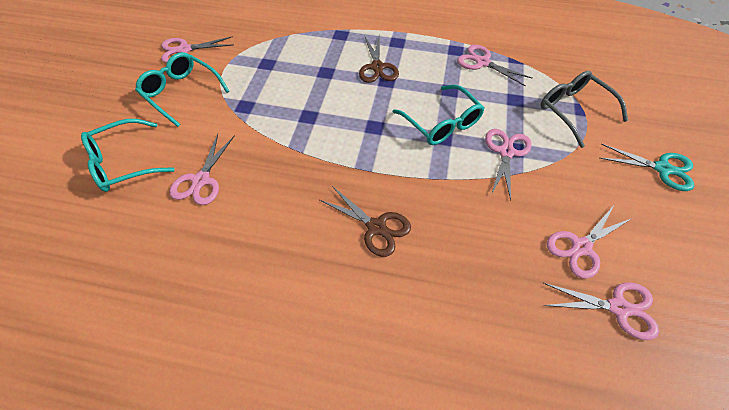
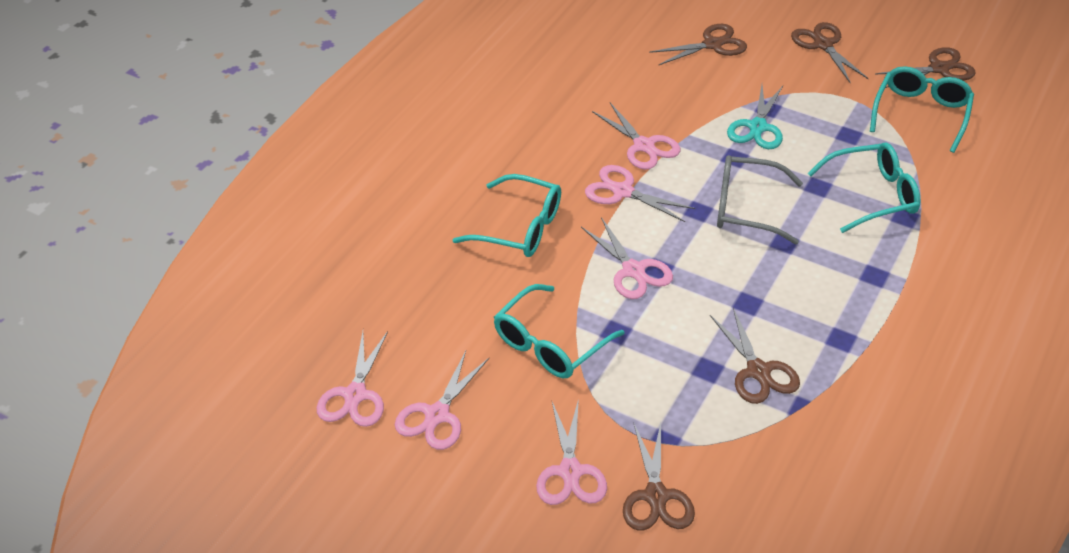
brown scissors: 2 -> 5
turquoise glasses: 3 -> 4

